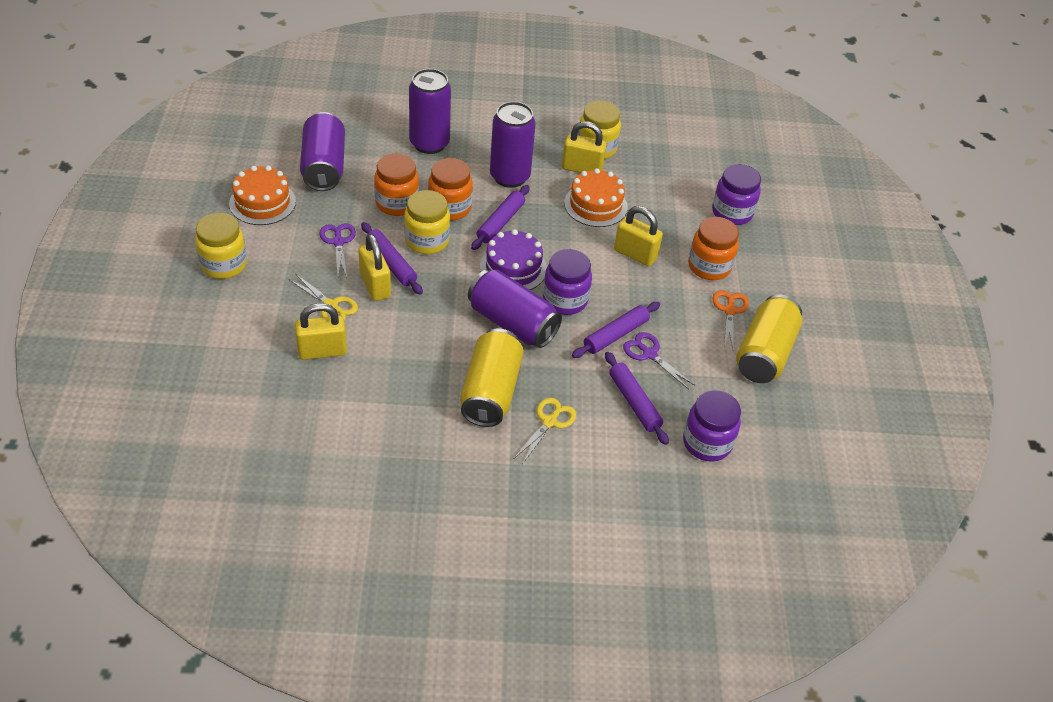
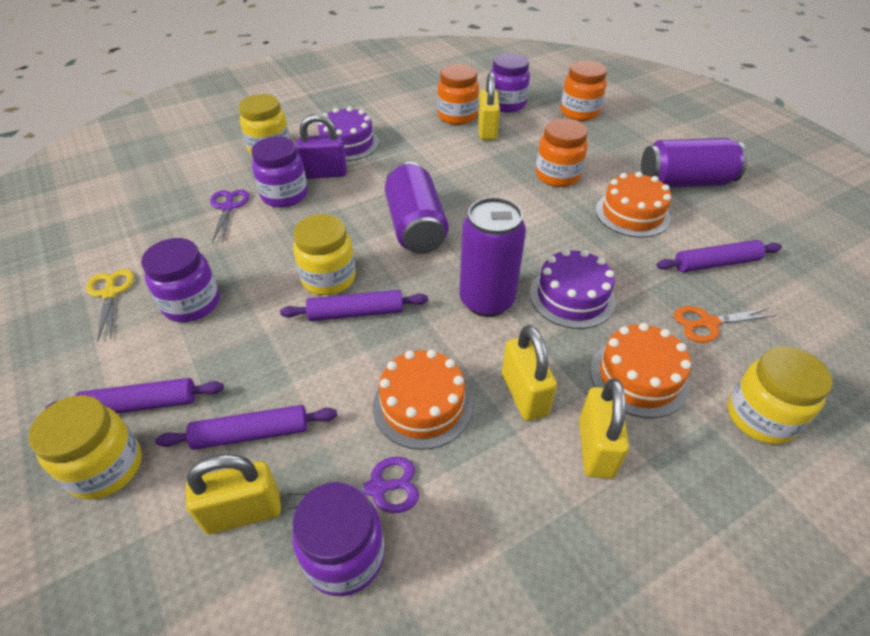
orange cake: 2 -> 3
purple cake: 1 -> 2
purple can: 4 -> 3
purple jar: 3 -> 4
purple padlock: 0 -> 1
yellow can: 2 -> 0
yellow jar: 3 -> 4
yellow scissors: 2 -> 1

